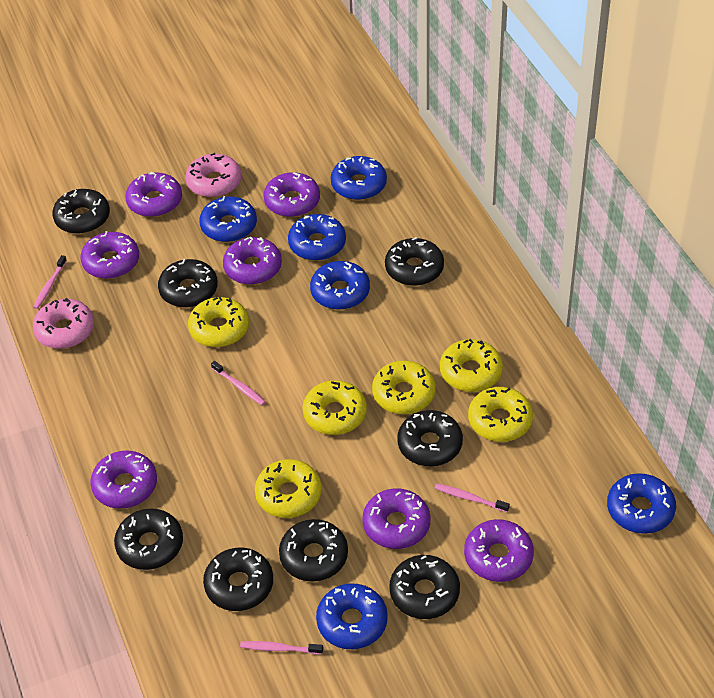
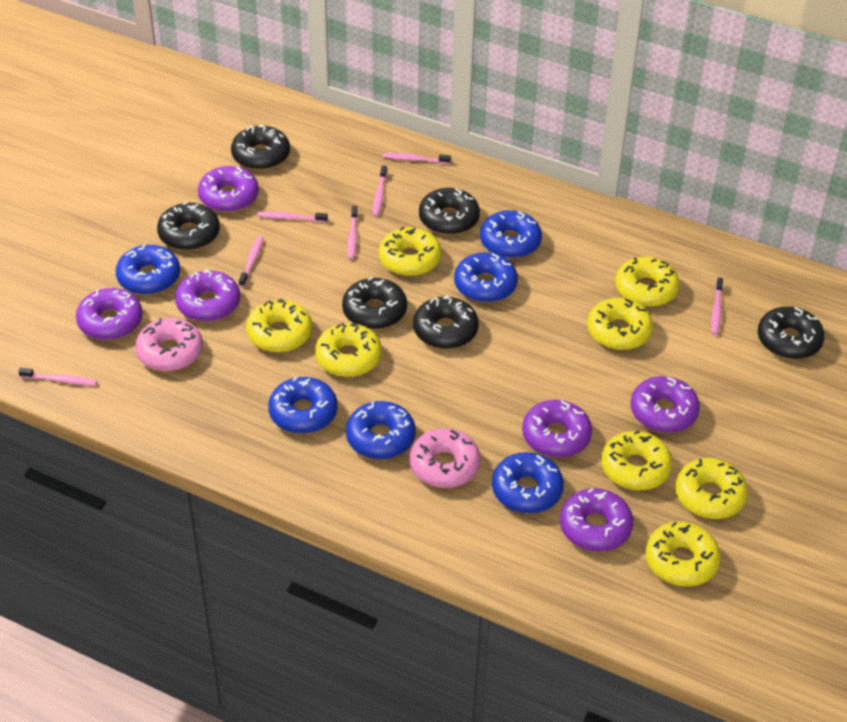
black donut: 8 -> 6
pink toothbrush: 4 -> 7
purple donut: 7 -> 6
yellow donut: 6 -> 8

